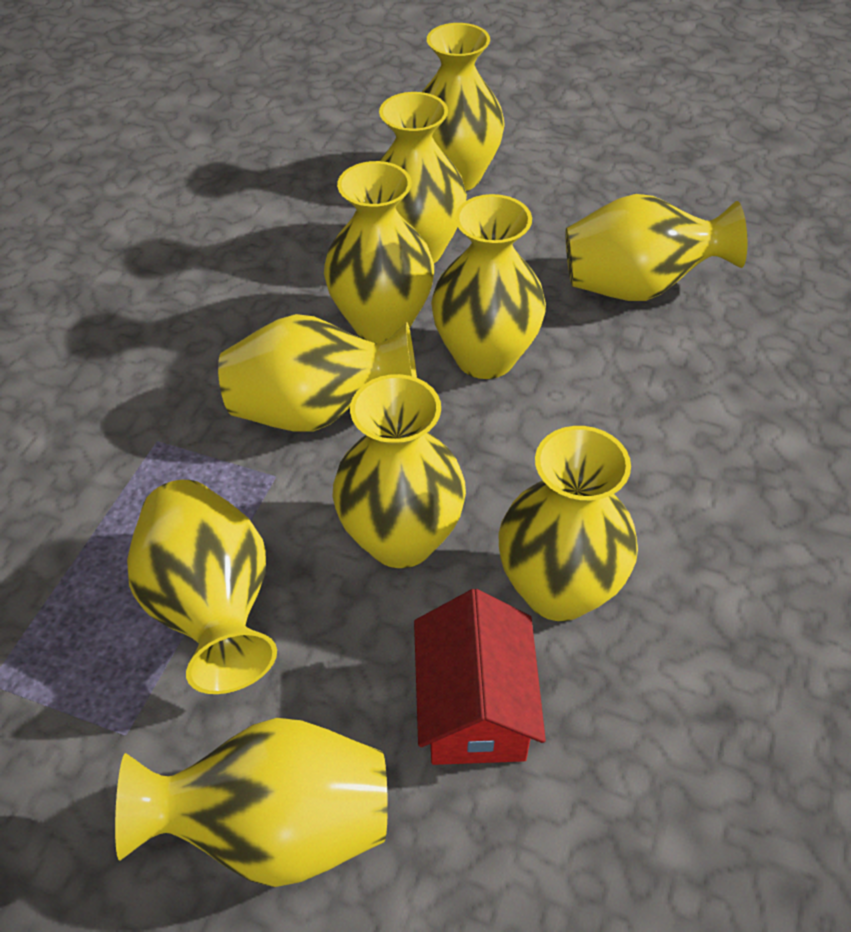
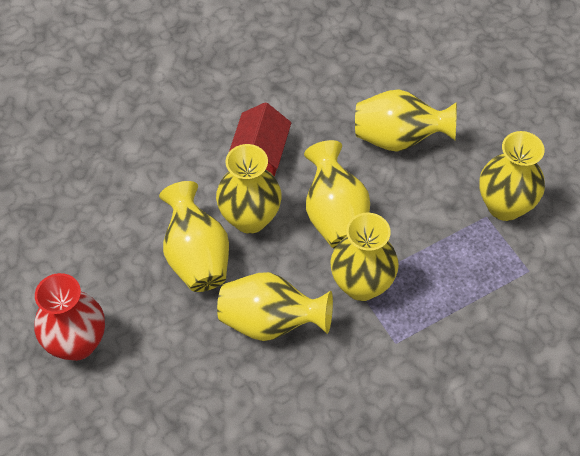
red vase: 0 -> 1
yellow vase: 10 -> 7

